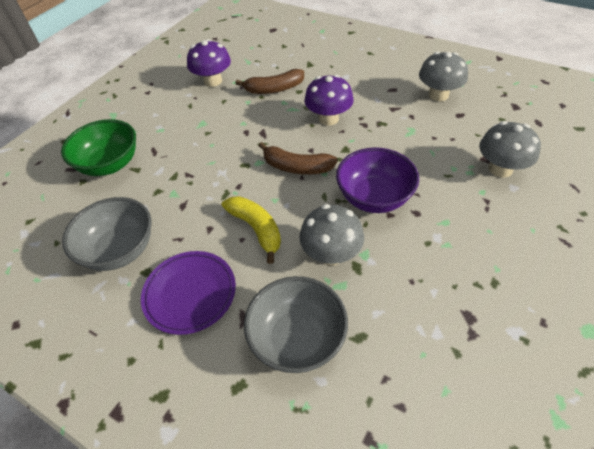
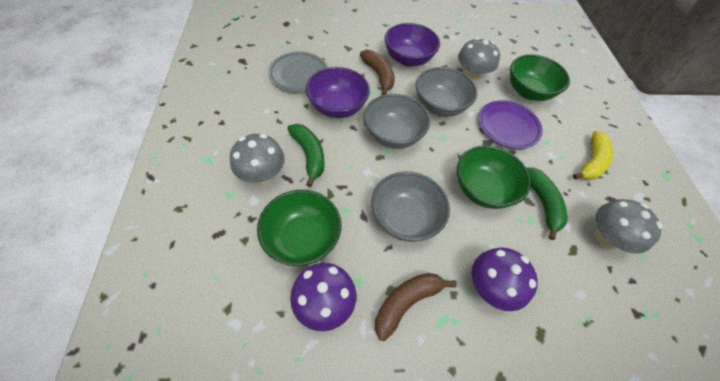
green banana: 0 -> 2
green bowl: 1 -> 3
grey bowl: 2 -> 3
grey plate: 0 -> 1
purple bowl: 1 -> 2

